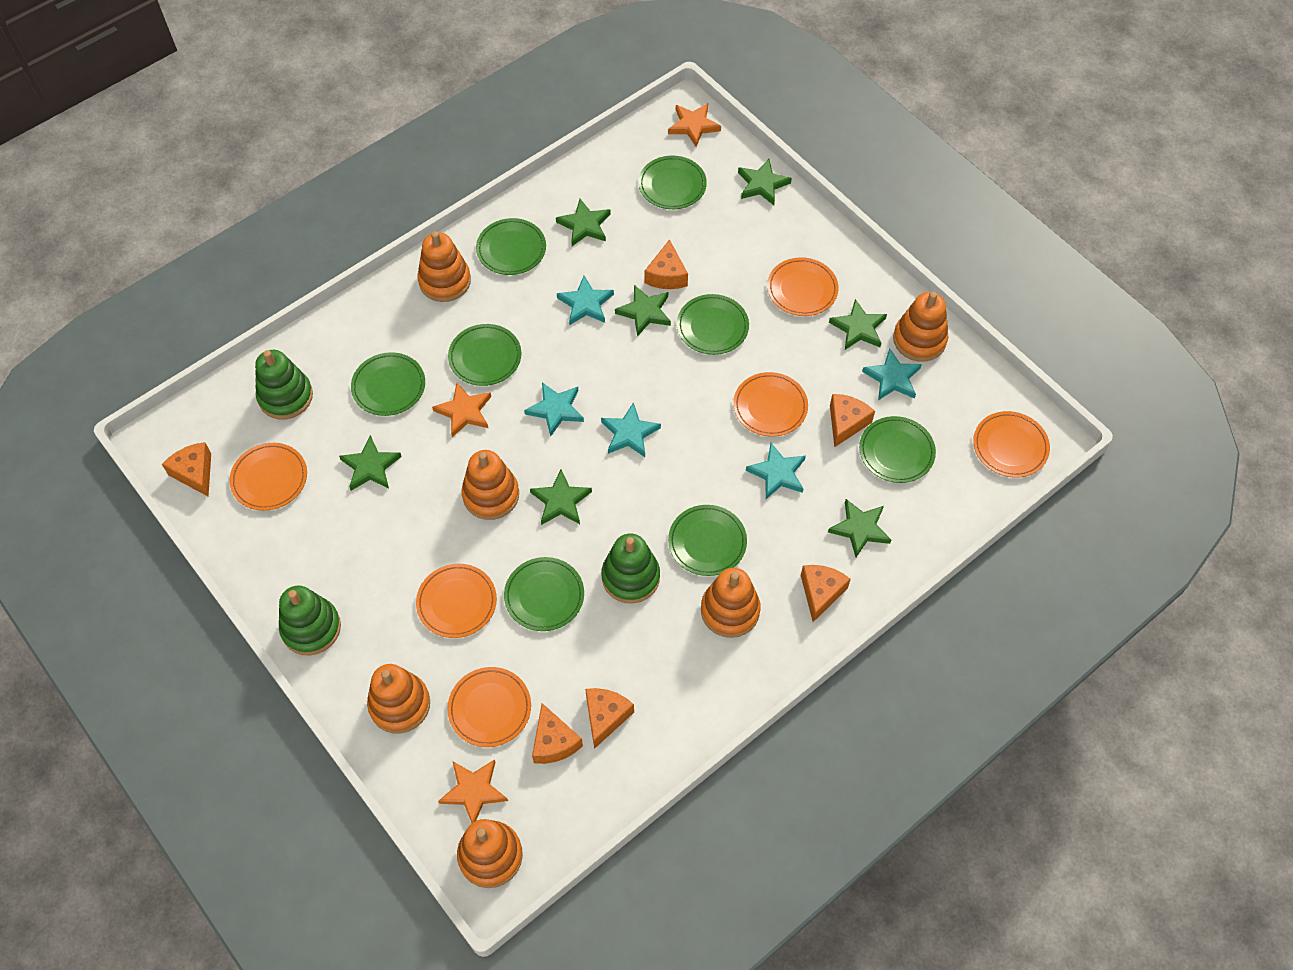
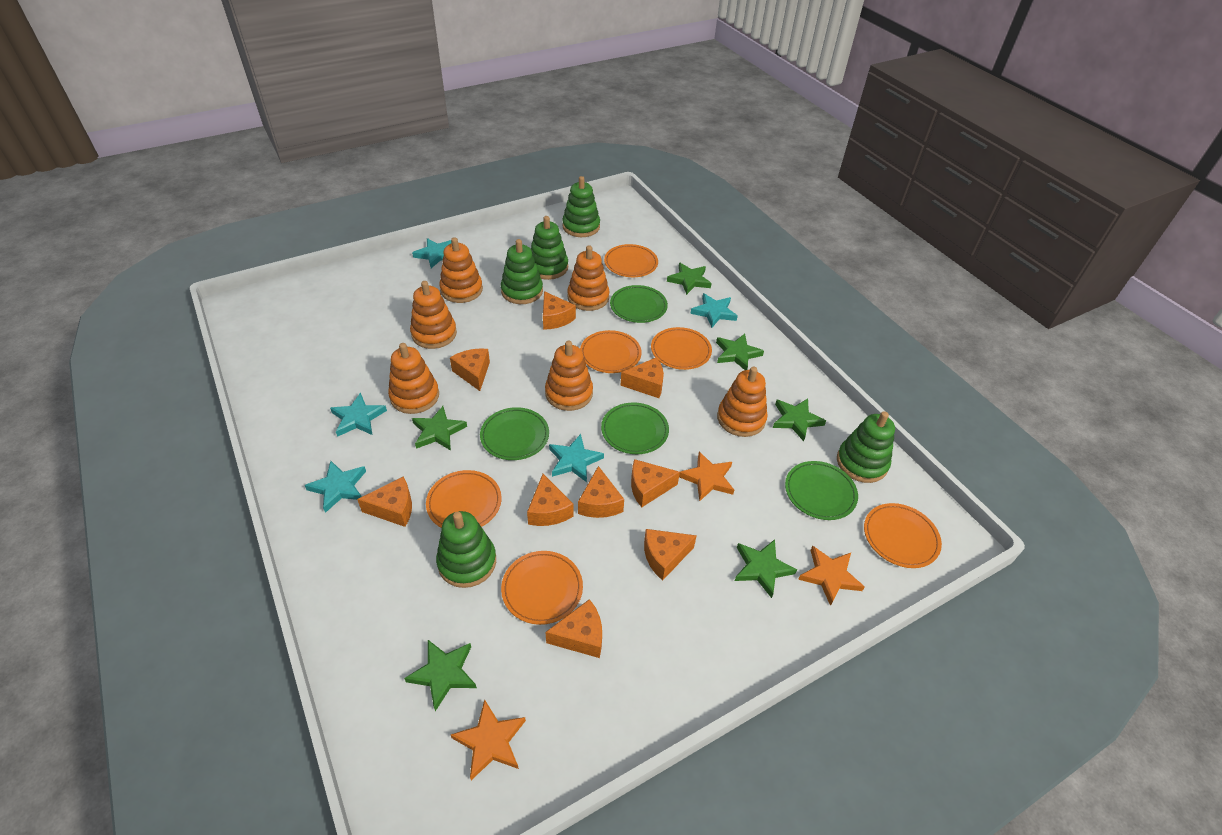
green plate: 8 -> 4
green stacking toy: 3 -> 5
green star: 7 -> 6
orange cheese: 6 -> 9

